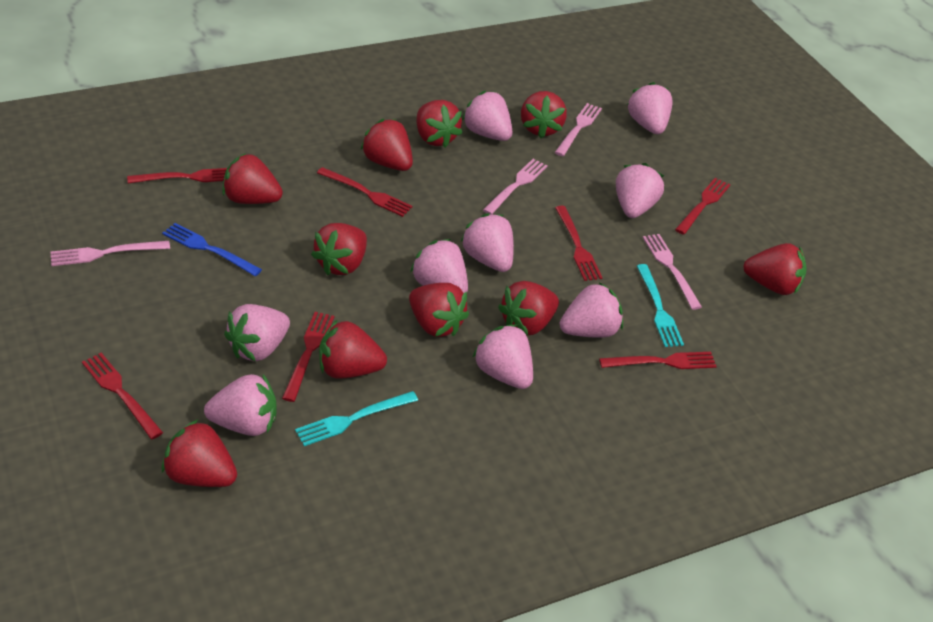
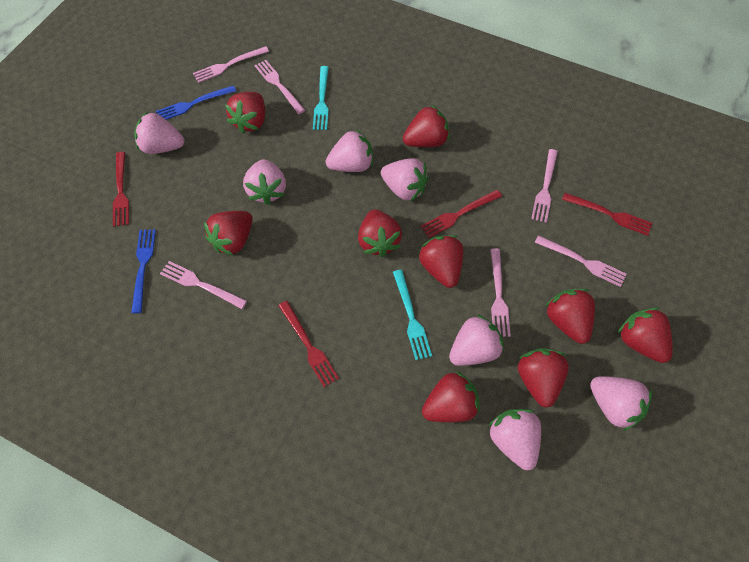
blue fork: 1 -> 2
pink fork: 4 -> 6
pink strawberry: 9 -> 7
red fork: 7 -> 4
red strawberry: 10 -> 9

